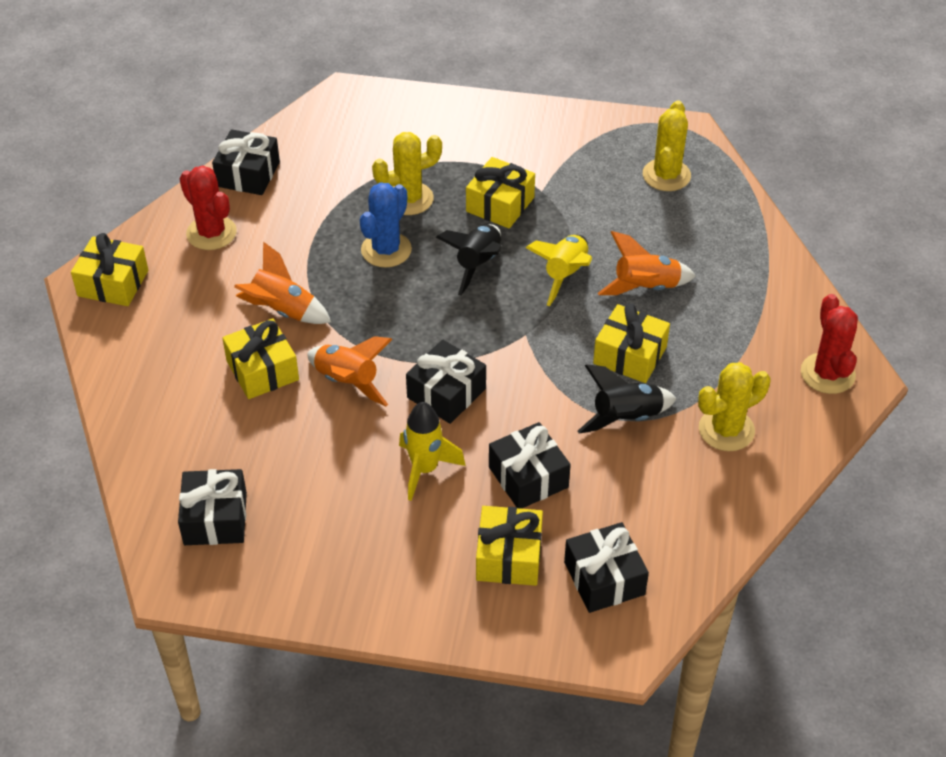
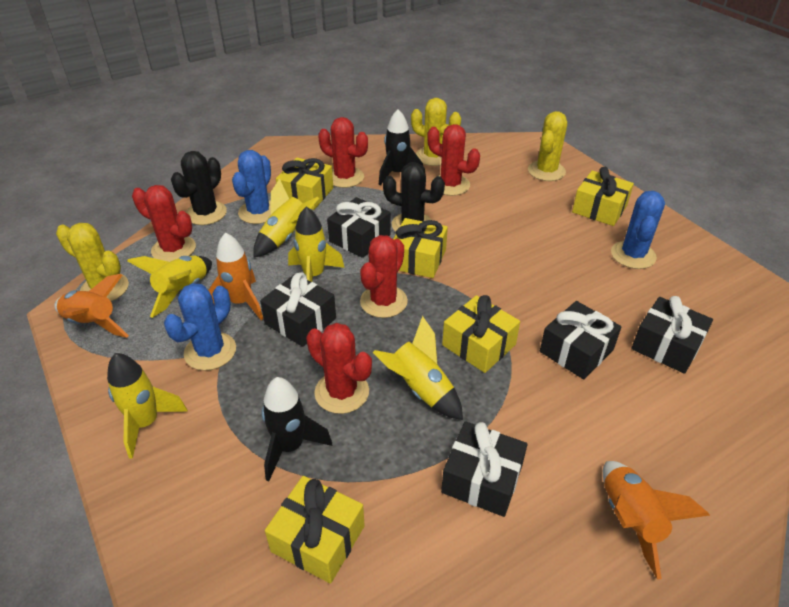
black cactus: 0 -> 2
blue cactus: 1 -> 3
red cactus: 2 -> 5
yellow rocket: 2 -> 5

